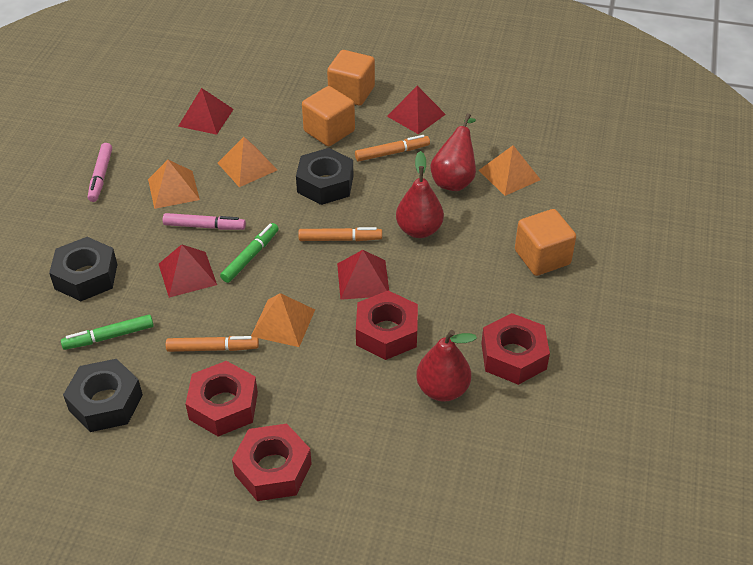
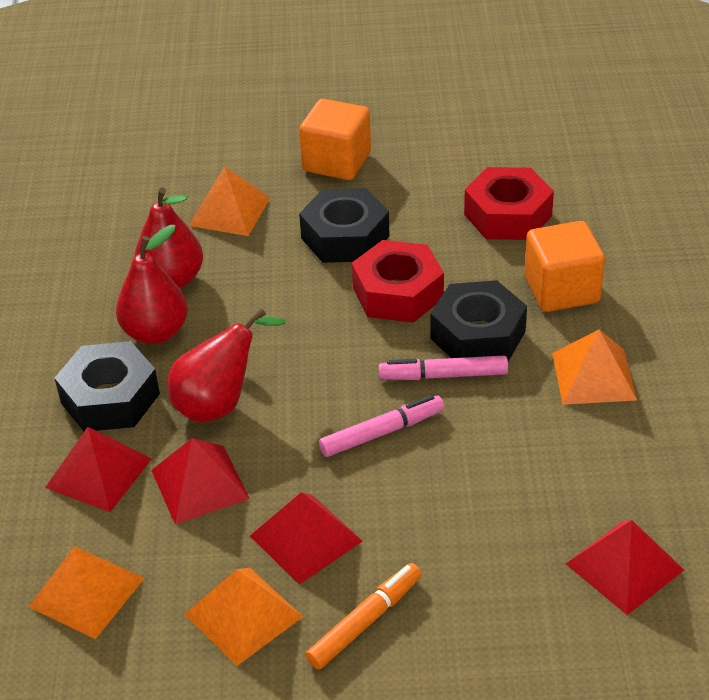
green marker: 2 -> 0
orange cube: 3 -> 2
orange marker: 3 -> 1
red nut: 4 -> 2

